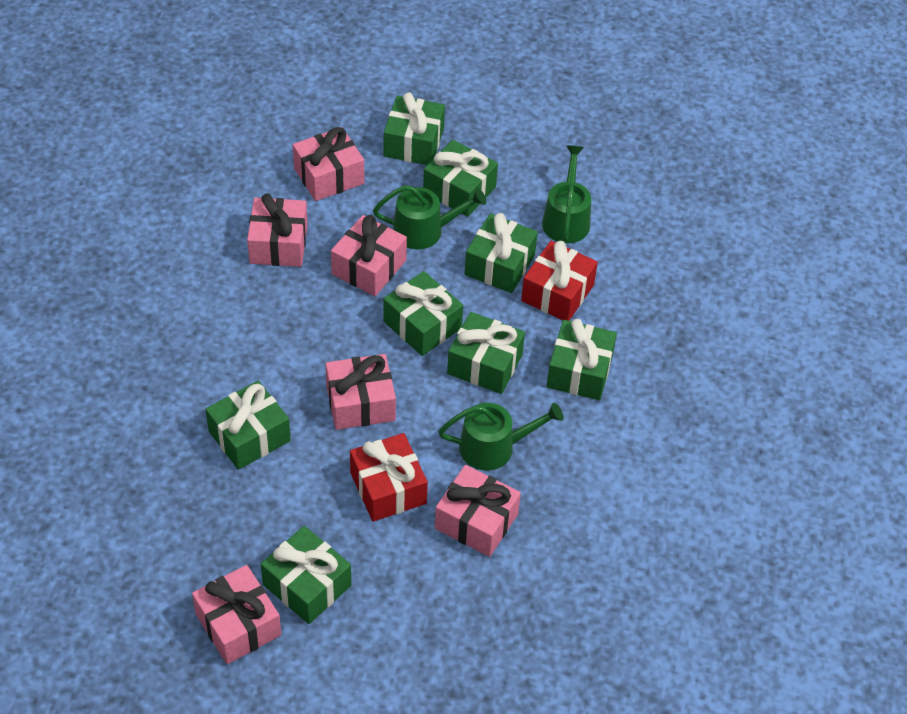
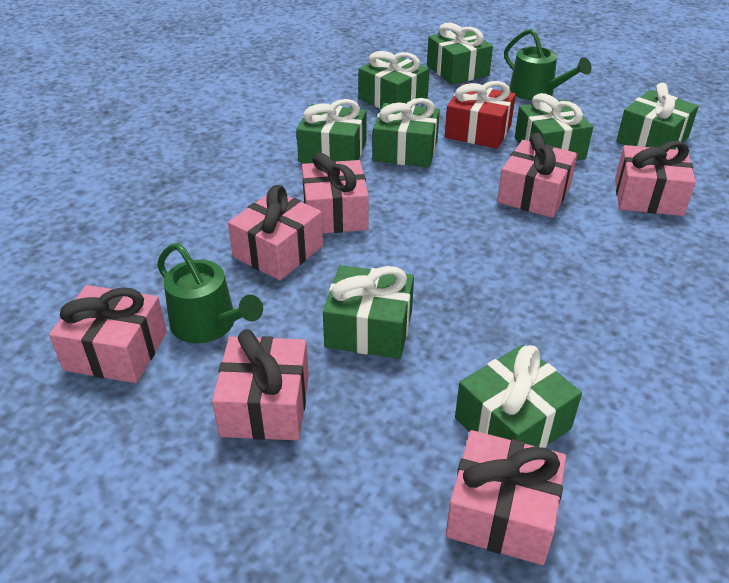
green watering can: 3 -> 2
pink gift: 6 -> 7
red gift: 2 -> 1

